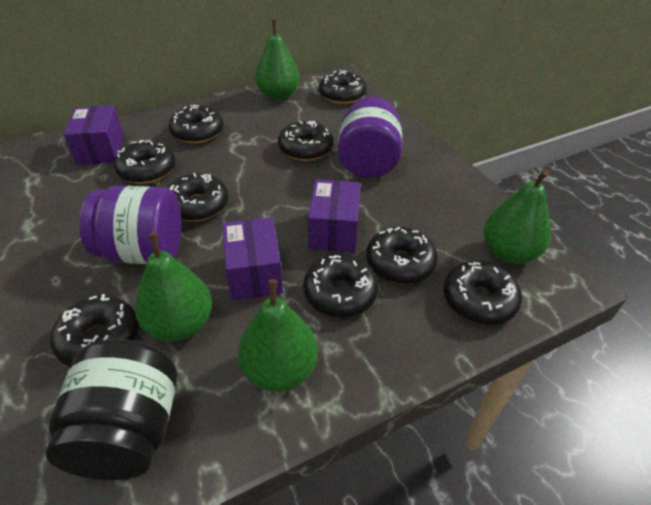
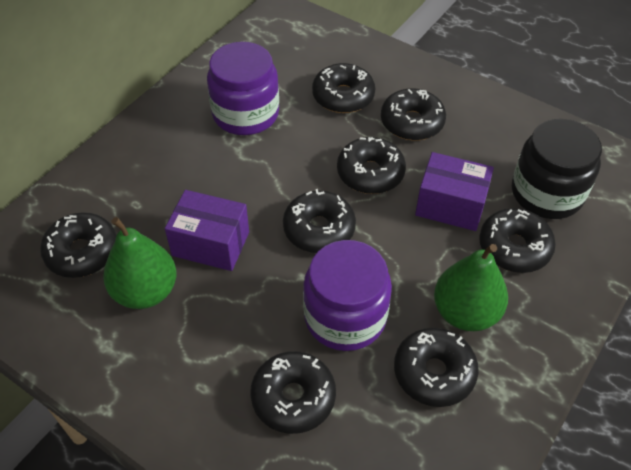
black donut: 9 -> 8
green pear: 4 -> 2
purple box: 3 -> 2

